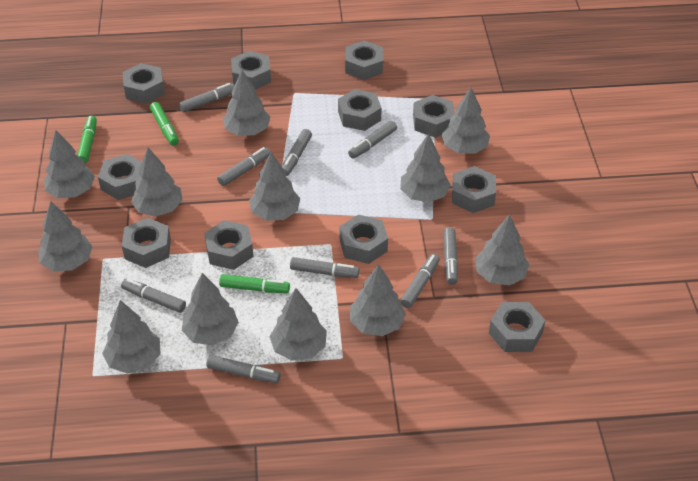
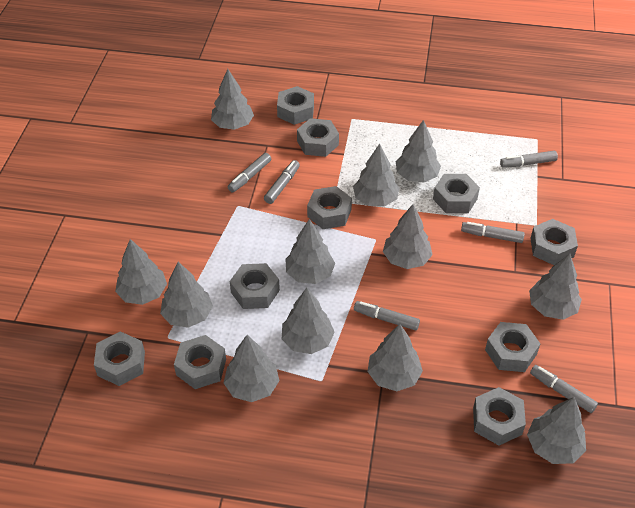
green marker: 3 -> 0
grey marker: 9 -> 6
grey nut: 11 -> 10

